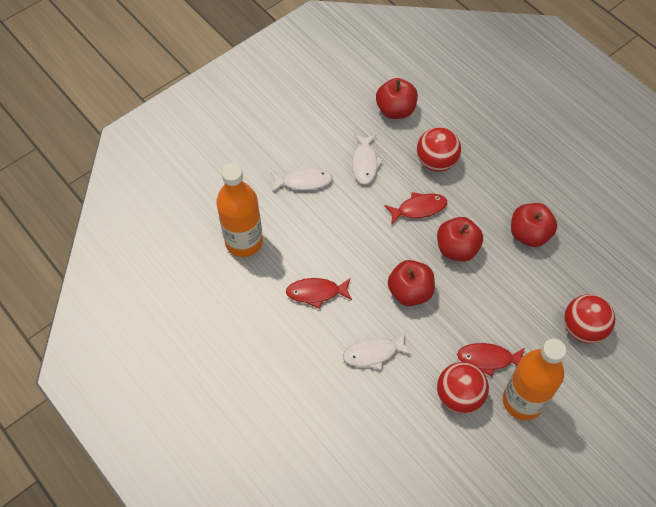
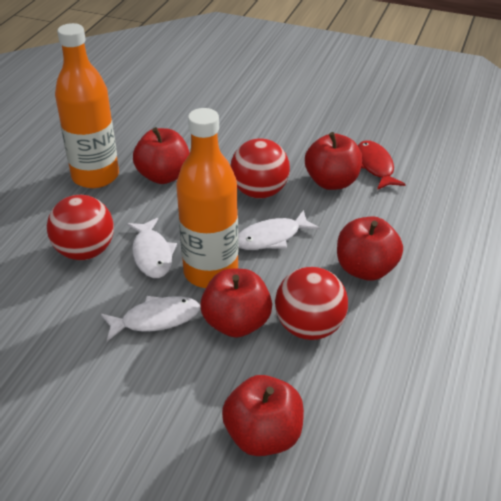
red apple: 4 -> 5
red fish: 3 -> 1

